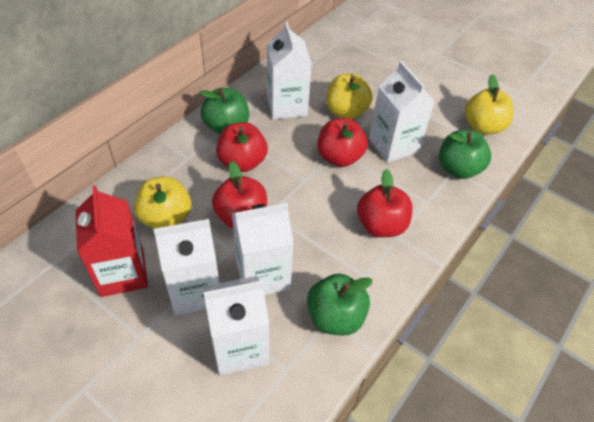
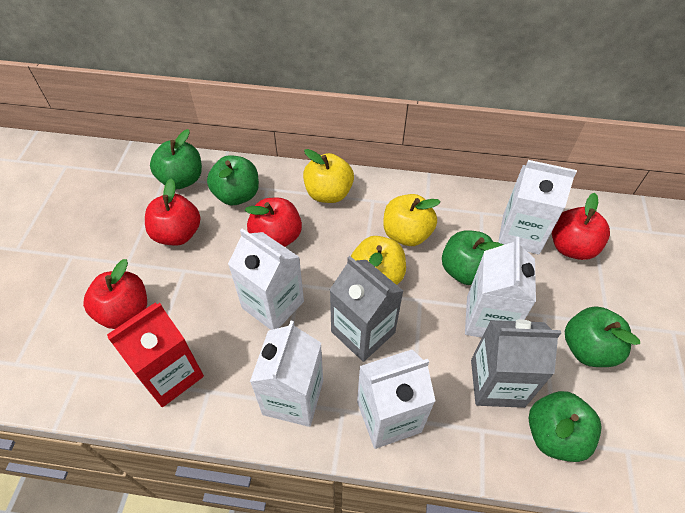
green apple: 3 -> 5
grey carton: 0 -> 2

